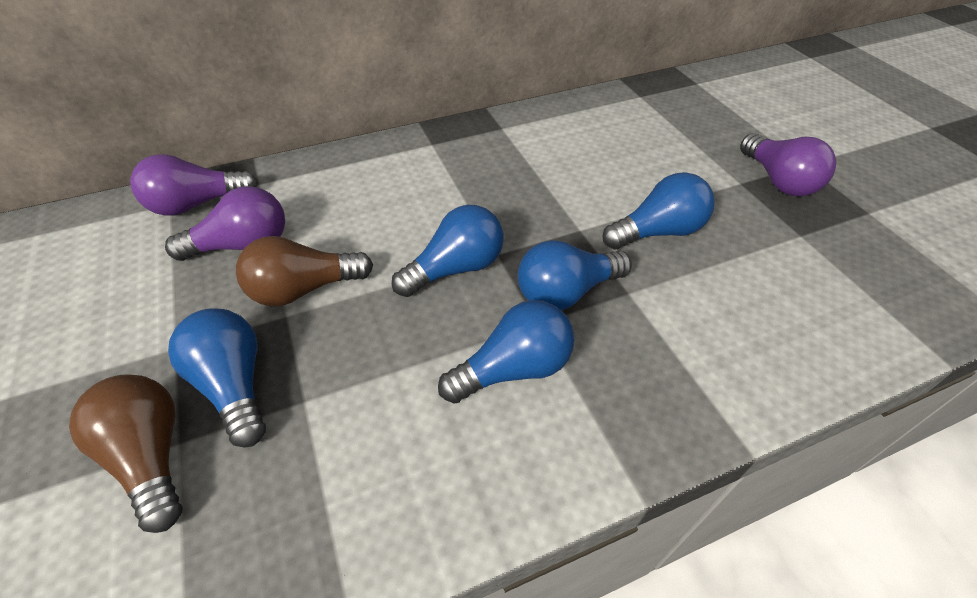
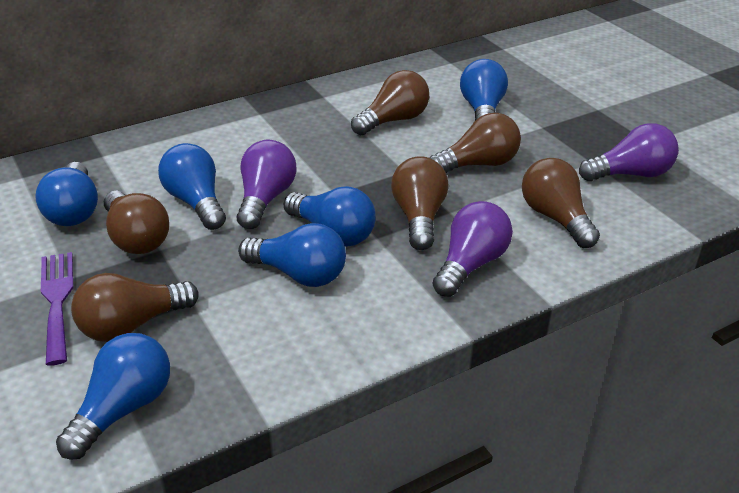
blue light bulb: 5 -> 6
brown light bulb: 2 -> 6
purple fork: 0 -> 1

